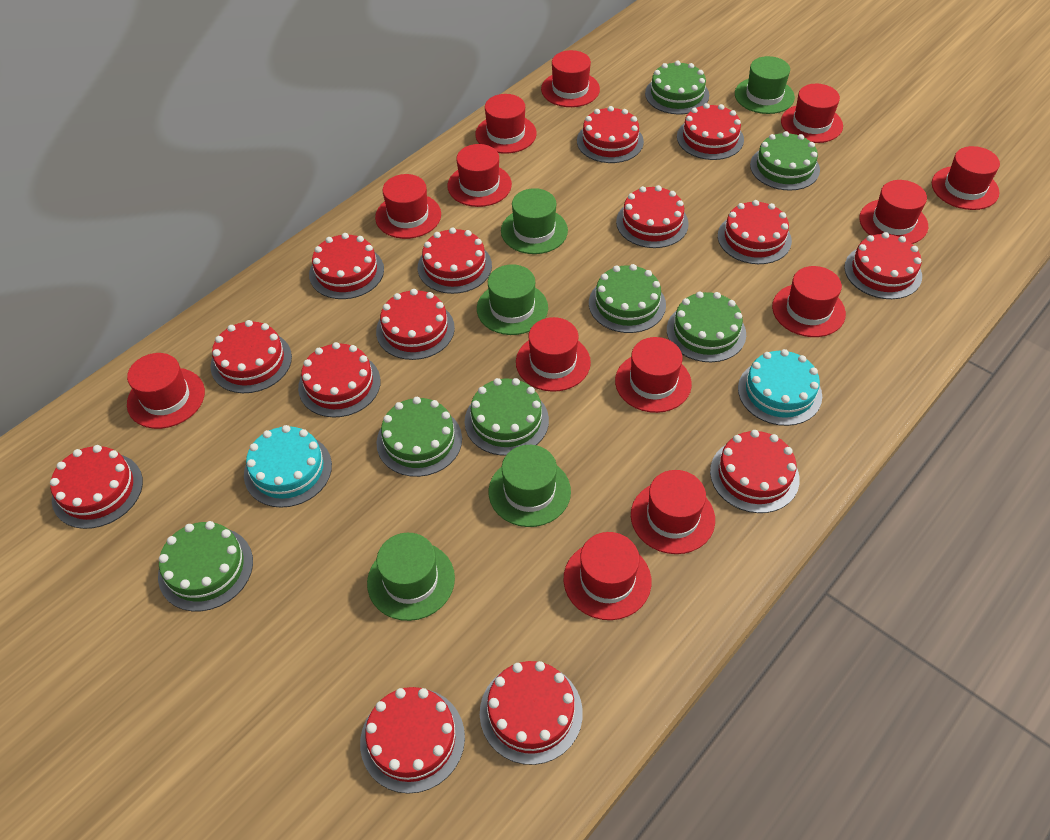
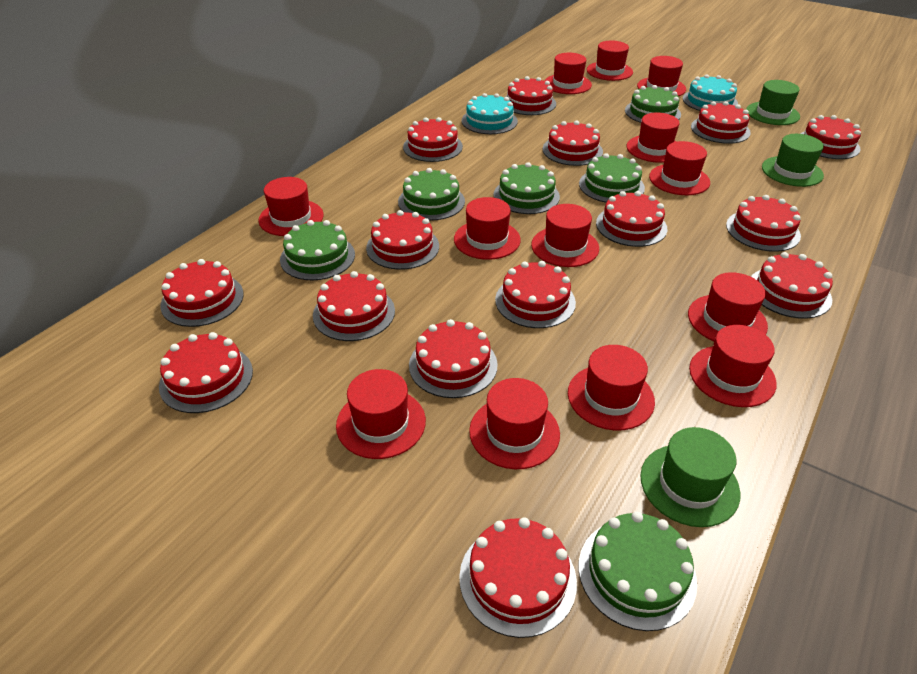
green cake: 7 -> 6
green hat: 5 -> 3
red cake: 14 -> 15

